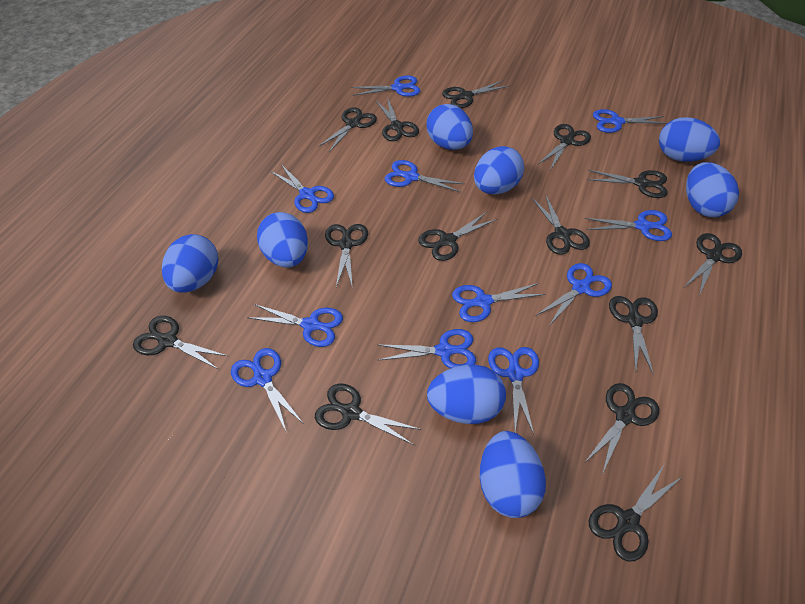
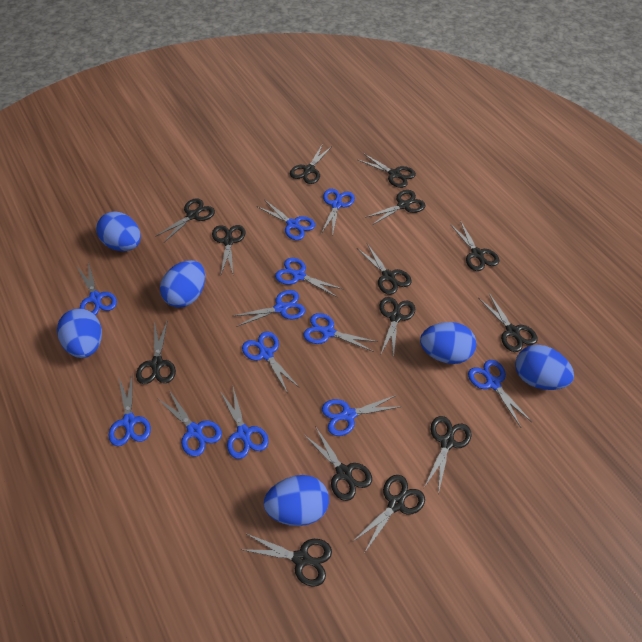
blue egg: 8 -> 6
blue scissors: 11 -> 12

